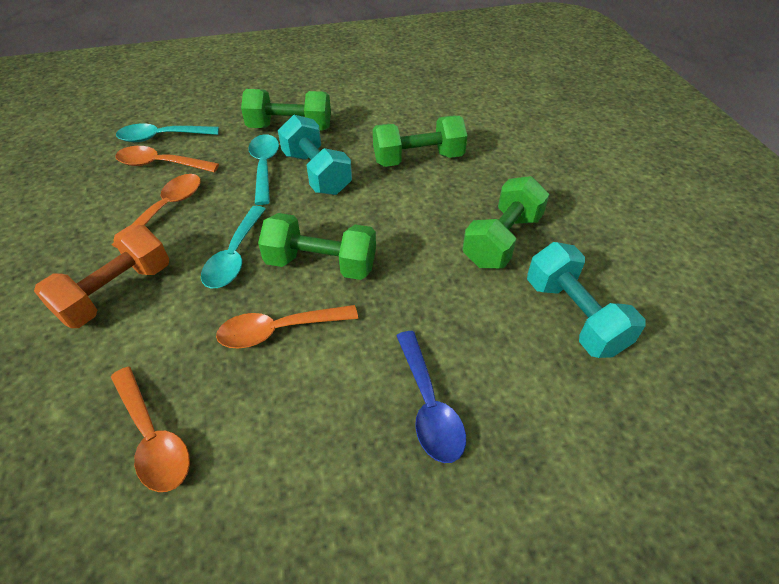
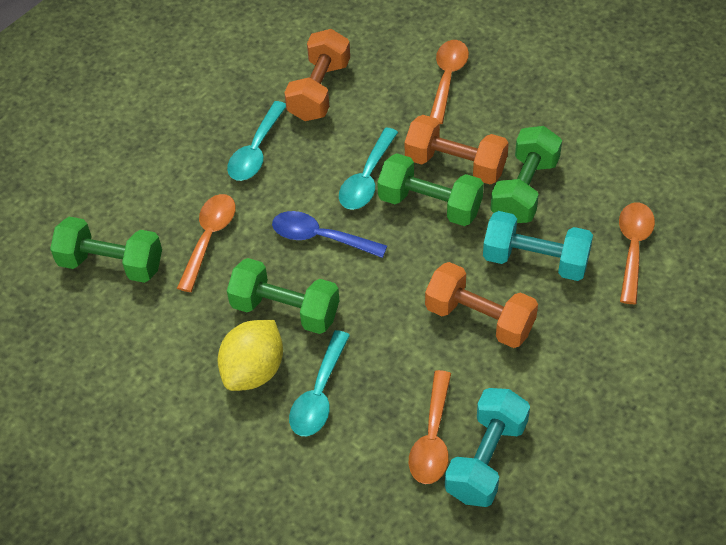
orange dumbbell: 1 -> 3
yellow lemon: 0 -> 1

